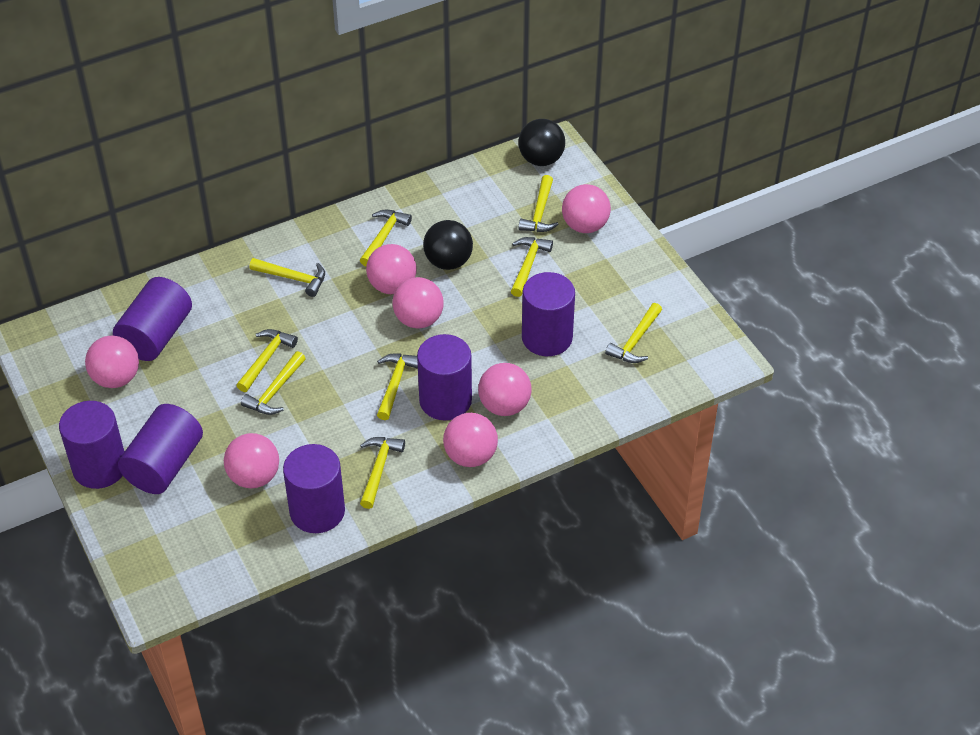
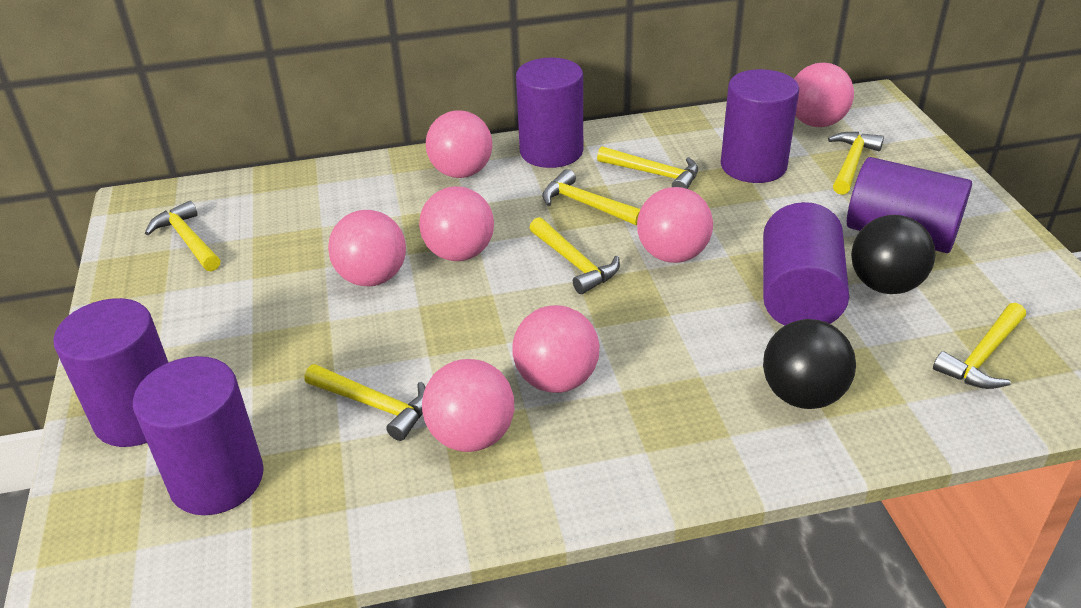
yellow hammer: 9 -> 7

